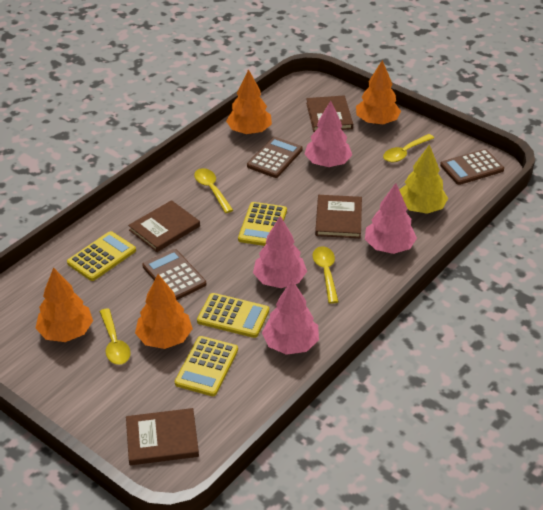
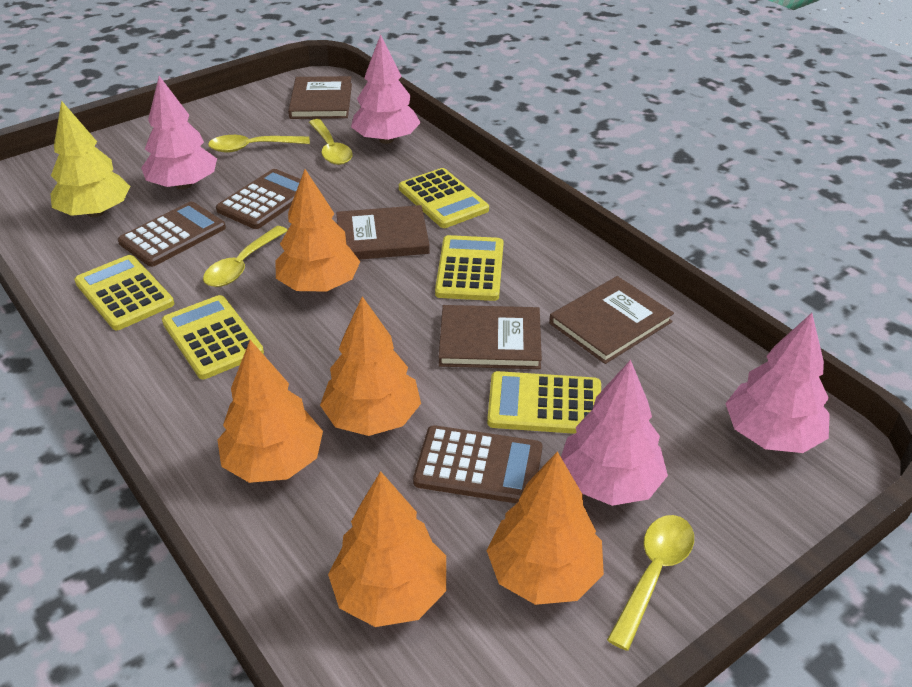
orange tree: 4 -> 5
yellow calculator: 4 -> 5

